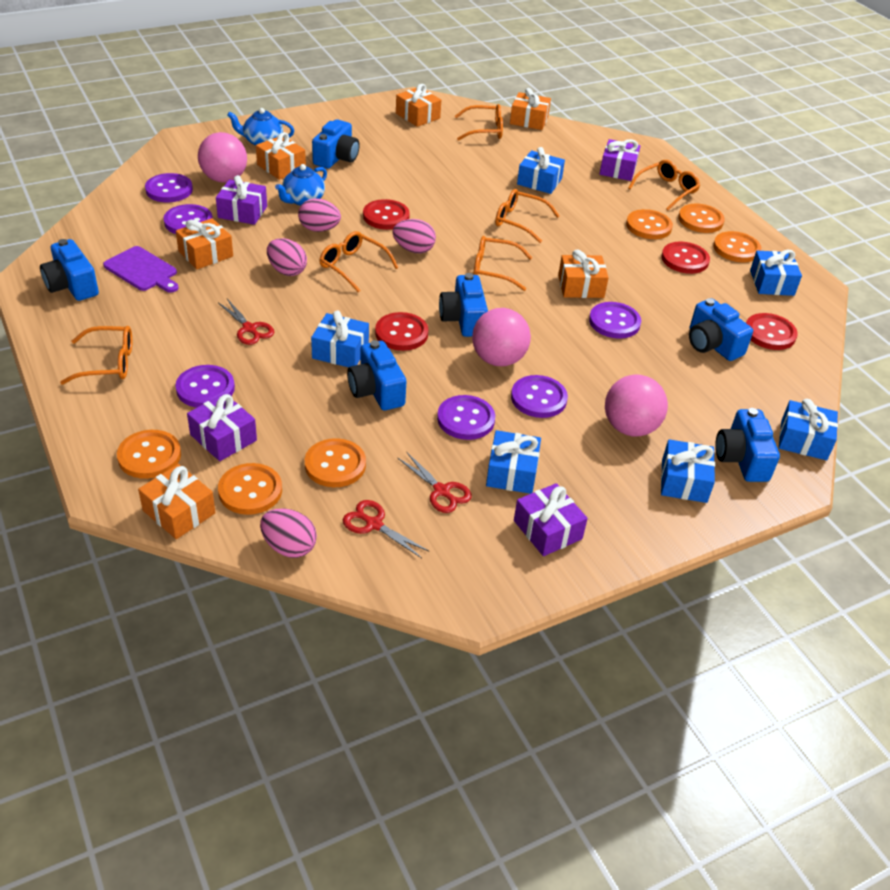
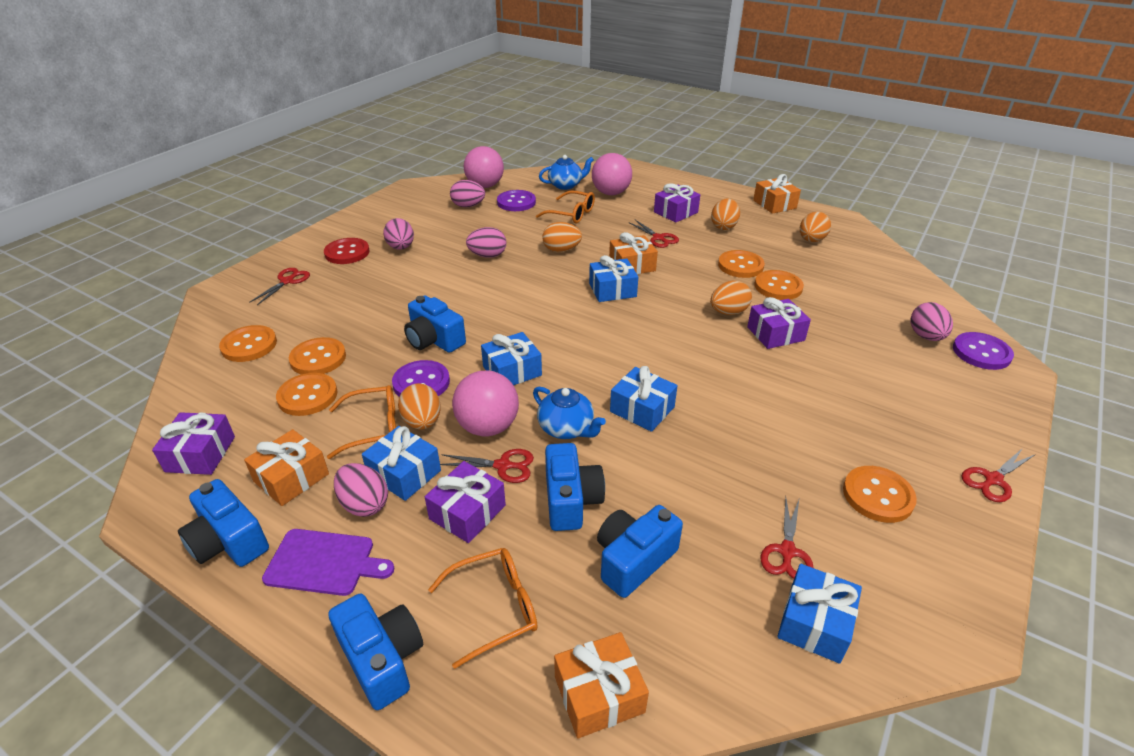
blue camera: 6 -> 5
blue gift: 6 -> 5
orange egg: 0 -> 5
orange gift: 6 -> 4
orange glasses: 6 -> 3
pink egg: 4 -> 5
purple button: 6 -> 3
red button: 4 -> 1
red scissors: 3 -> 5

